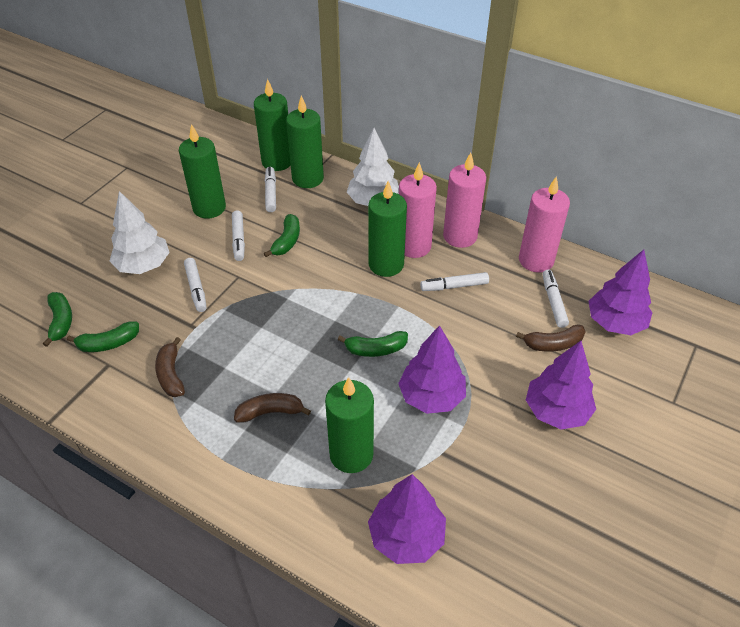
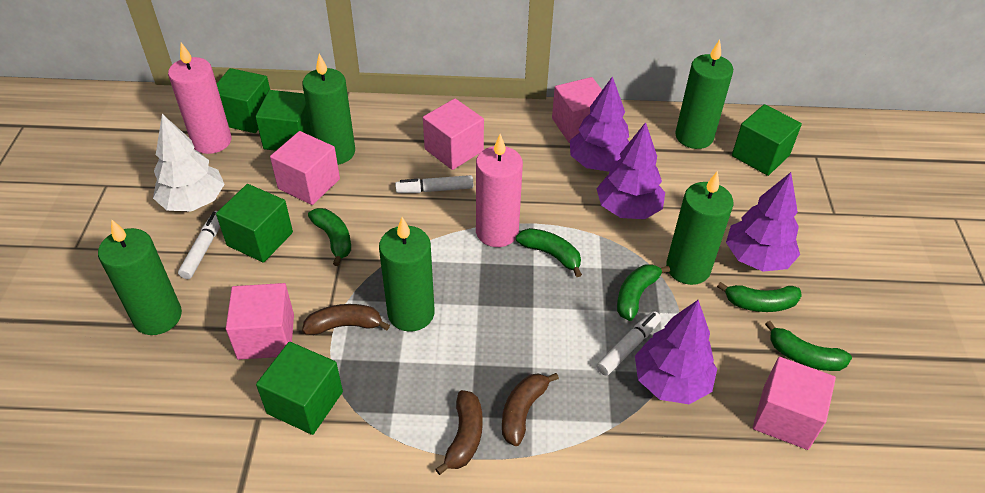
green banana: 4 -> 5
green cube: 0 -> 5
pink candle: 3 -> 2
pink cube: 0 -> 5
white marker: 5 -> 3
white tree: 2 -> 1

